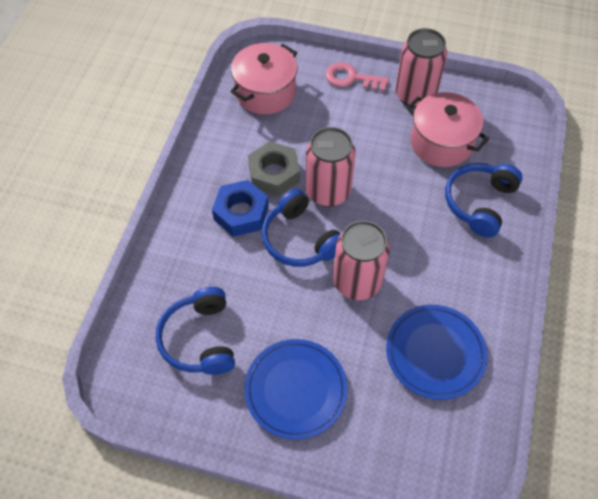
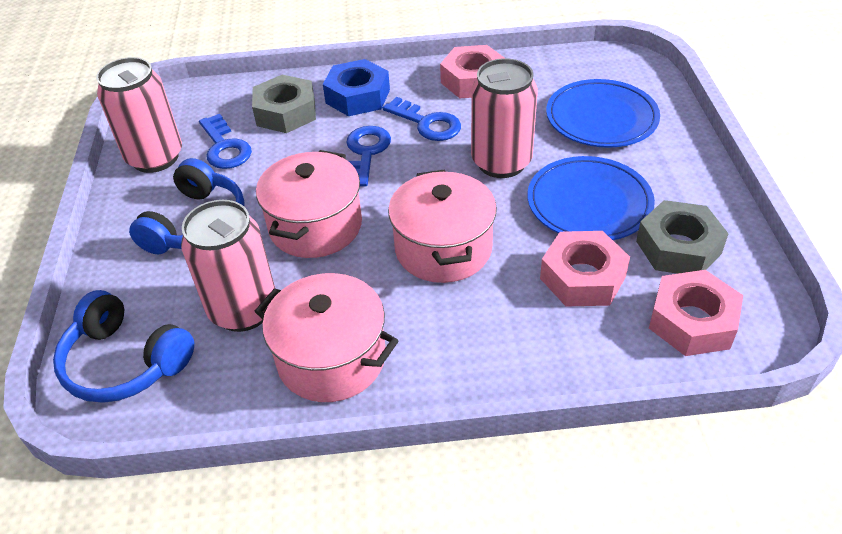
blue headphones: 3 -> 2
blue key: 0 -> 3
grey nut: 1 -> 2
pink key: 1 -> 0
pink nut: 0 -> 3
pink pot: 2 -> 3

